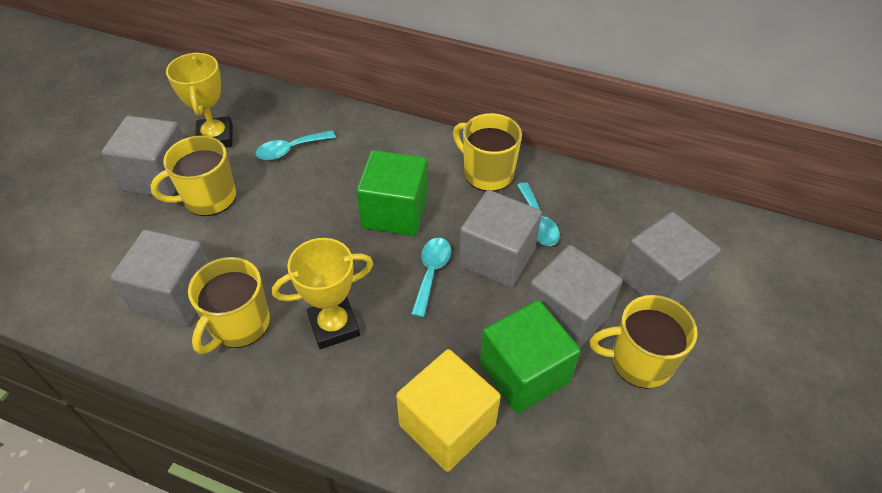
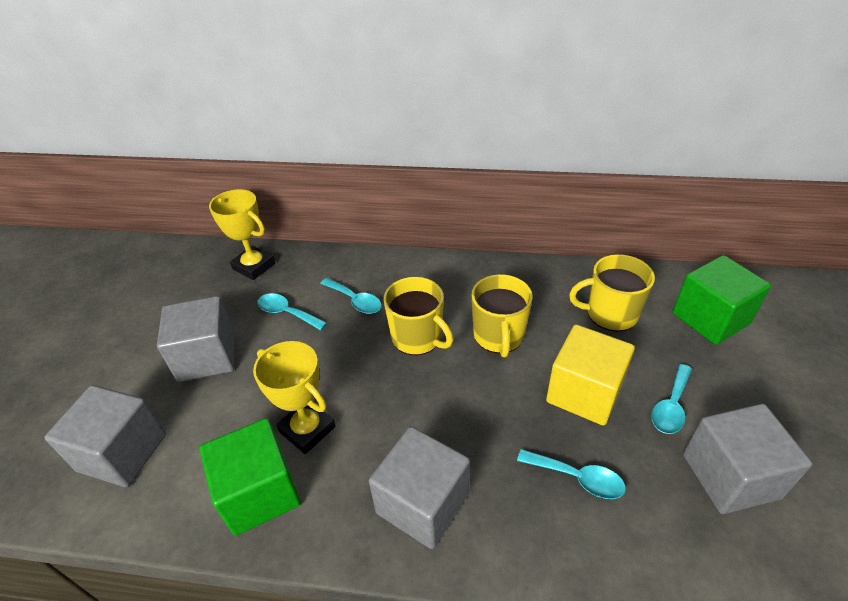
grey cube: 5 -> 4
turquoise spoon: 3 -> 4
yellow mug: 4 -> 3

